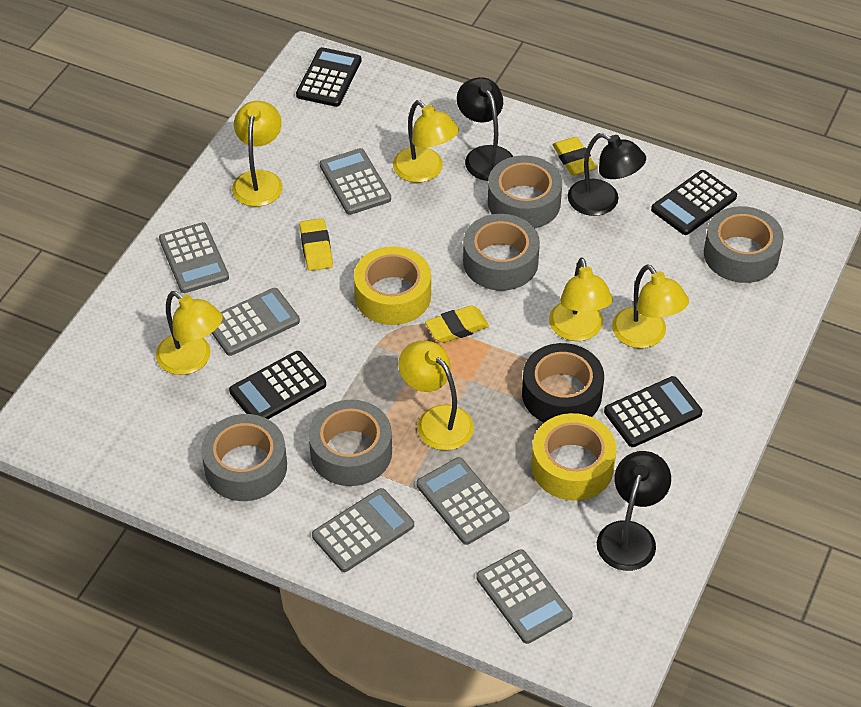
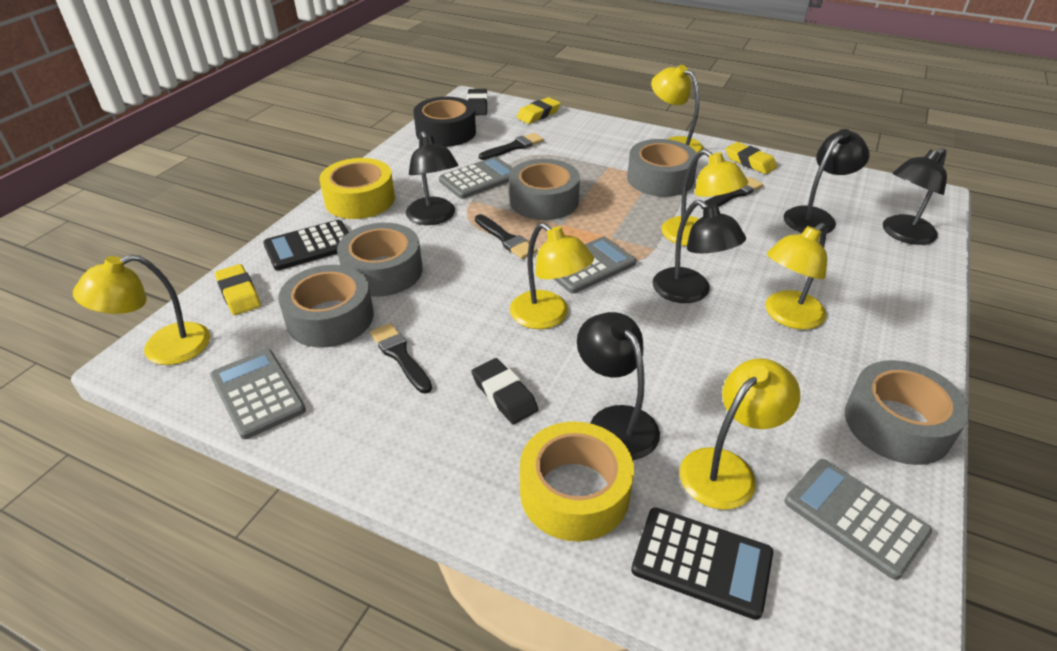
black brush: 0 -> 4
black calculator: 4 -> 2
black eraser: 0 -> 2
black lamp: 3 -> 5
grey calculator: 6 -> 4

